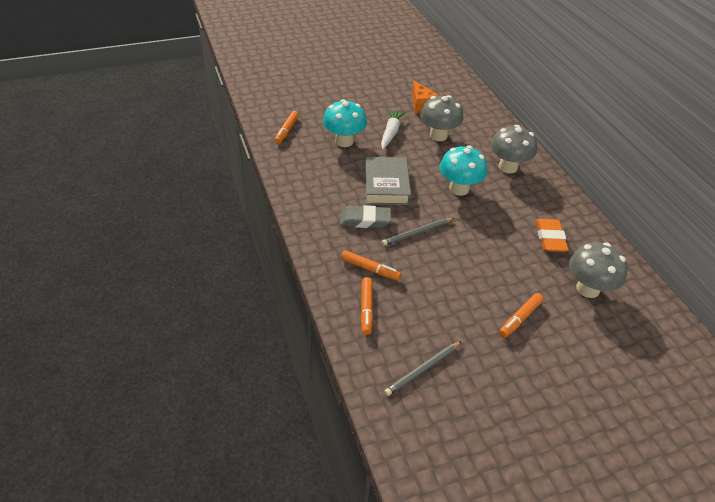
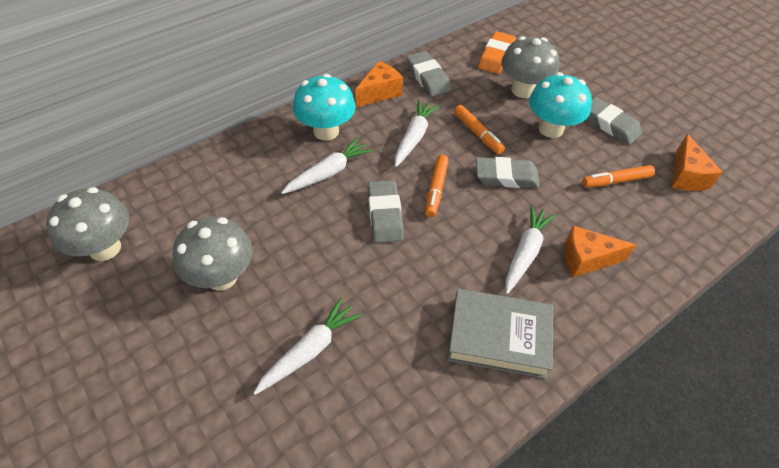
grey eraser: 1 -> 4
grey pencil: 2 -> 0
orange cheese: 1 -> 3
orange marker: 4 -> 3
white carrot: 1 -> 4

